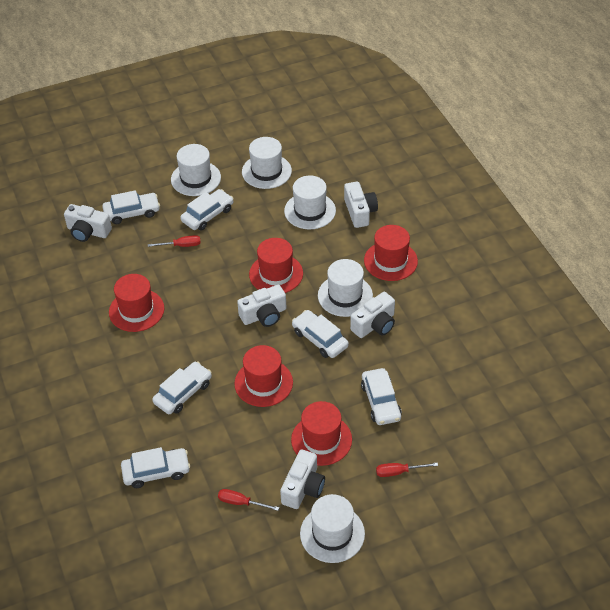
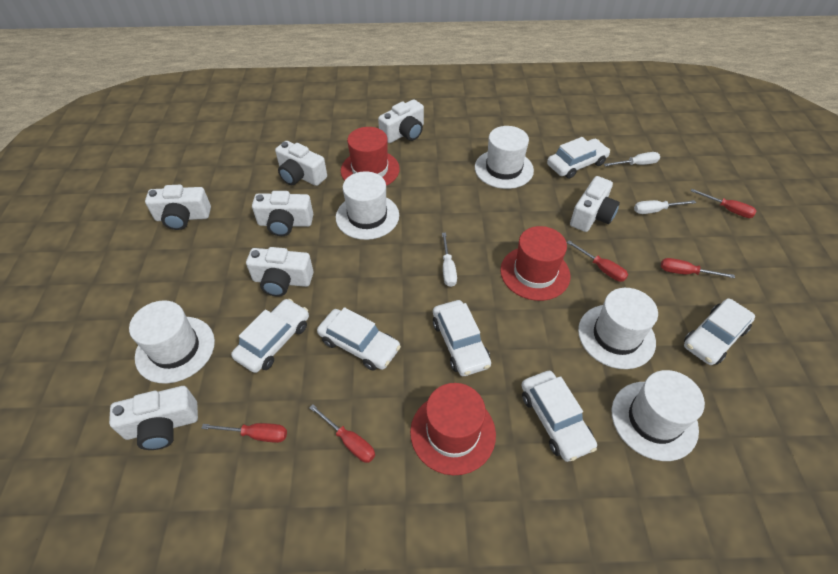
red hat: 5 -> 3
red screwdriver: 3 -> 5
white camera: 5 -> 7
white screwdriver: 0 -> 3

